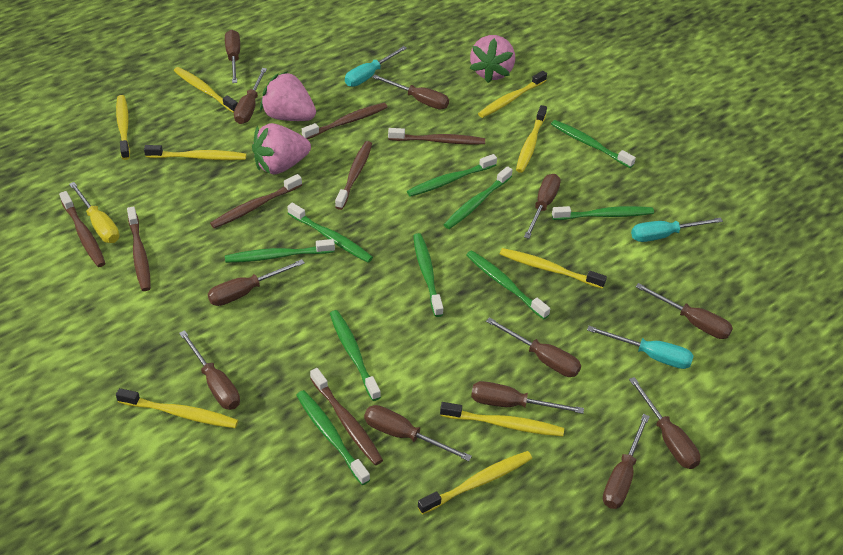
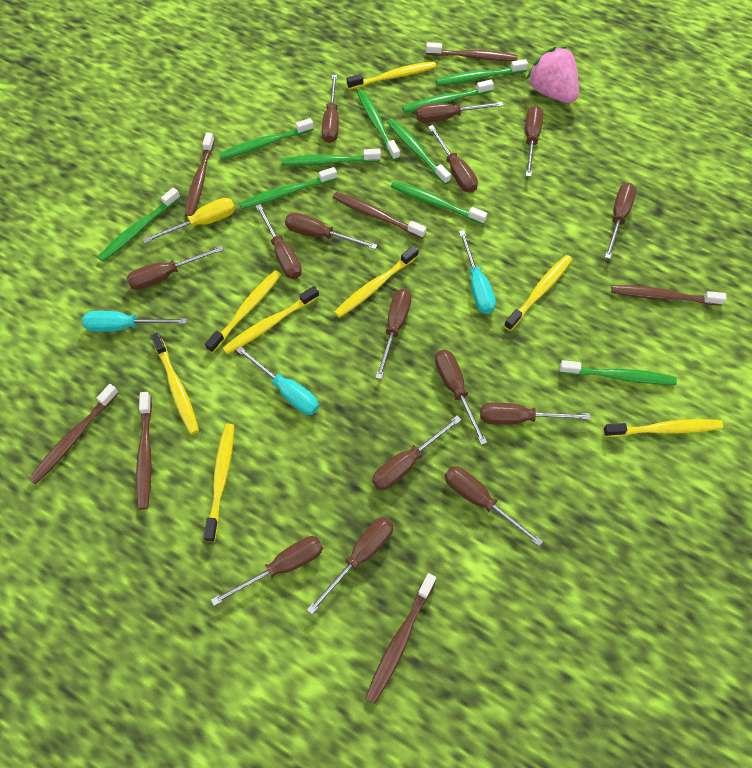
brown screwdriver: 12 -> 15
pink strawberry: 3 -> 1
yellow toothbrush: 9 -> 8

